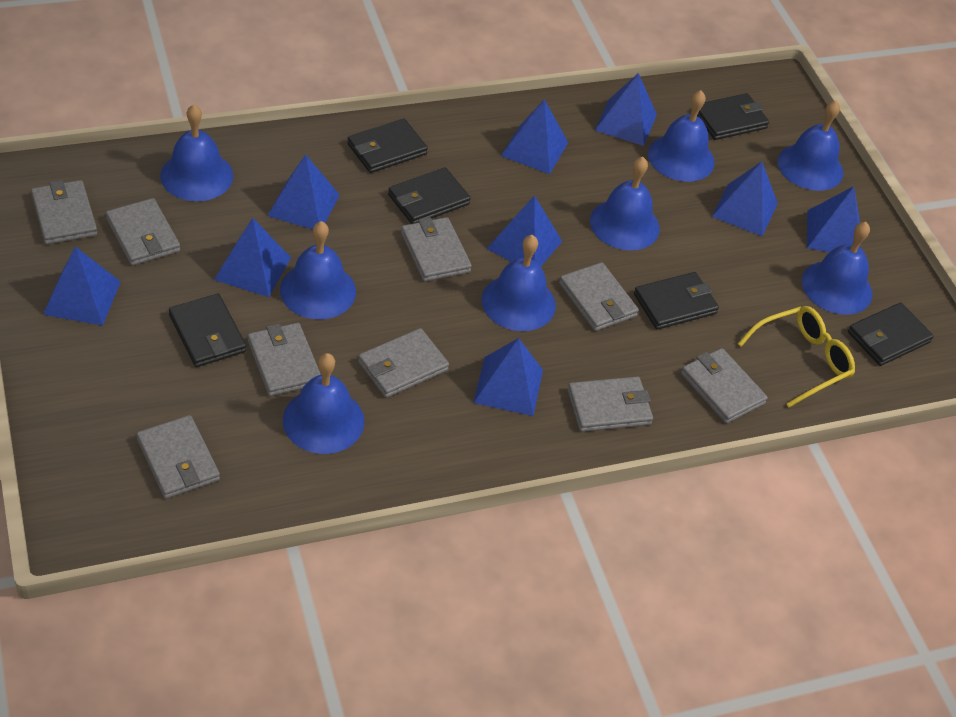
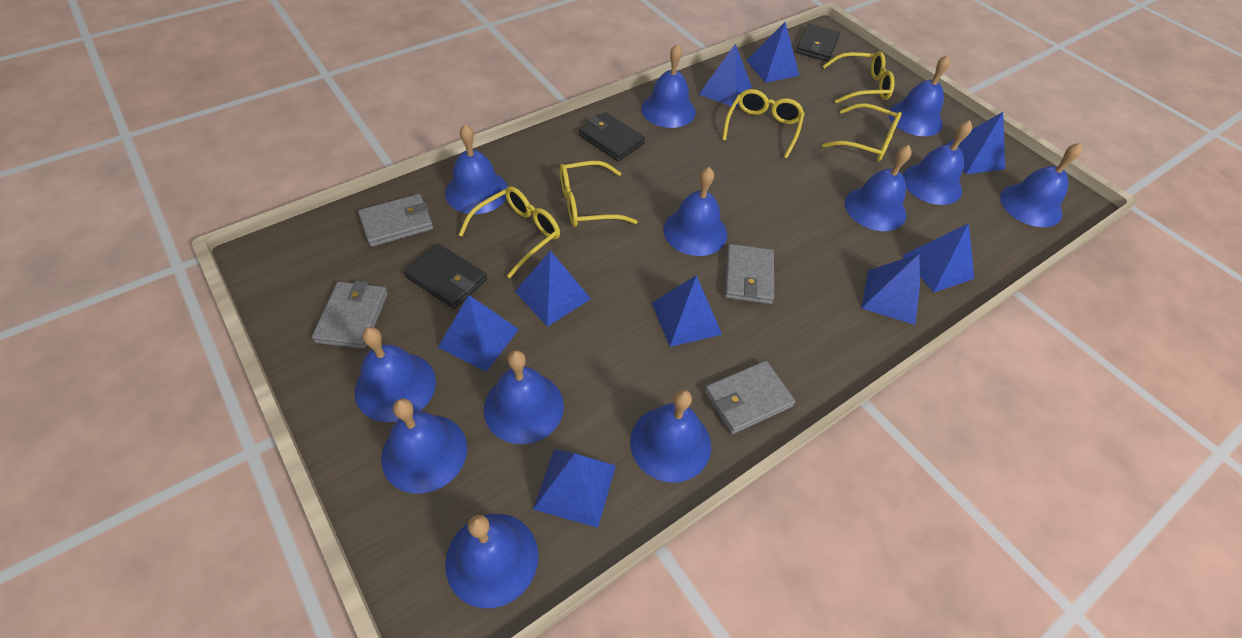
black wallet: 6 -> 3
blue bell: 8 -> 12
grey wallet: 9 -> 4
yellow glasses: 1 -> 5

